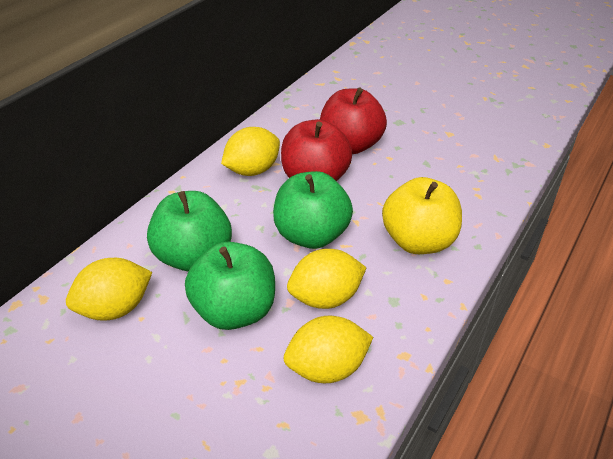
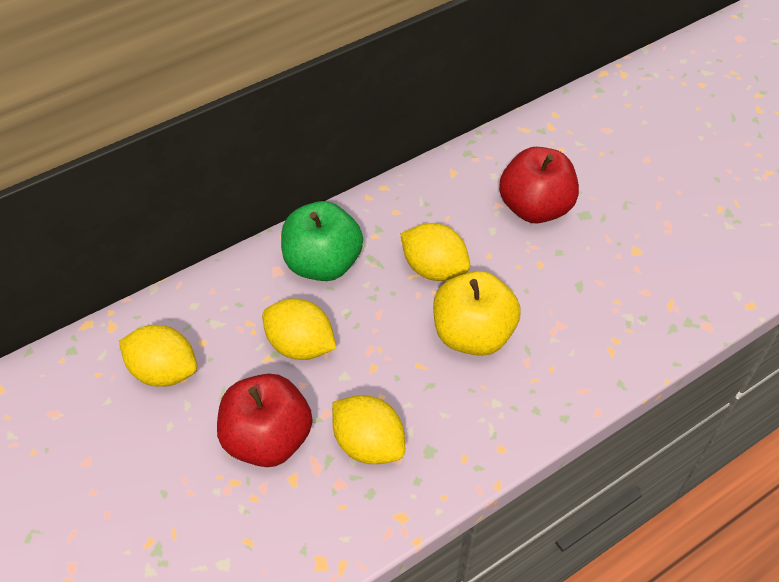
green apple: 3 -> 1

